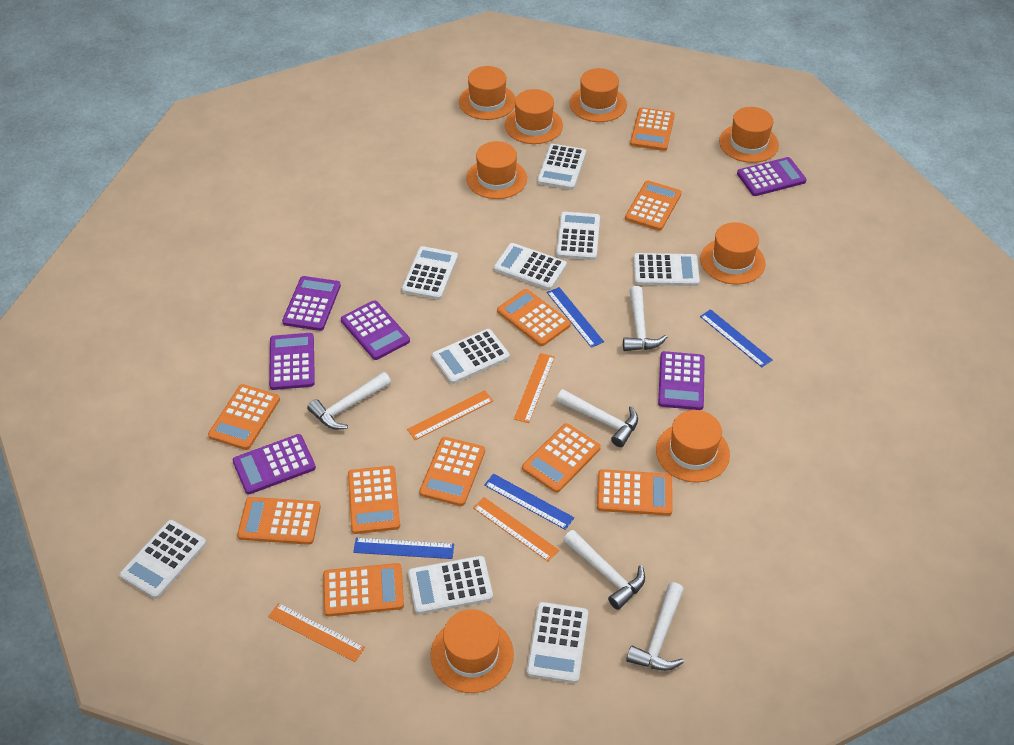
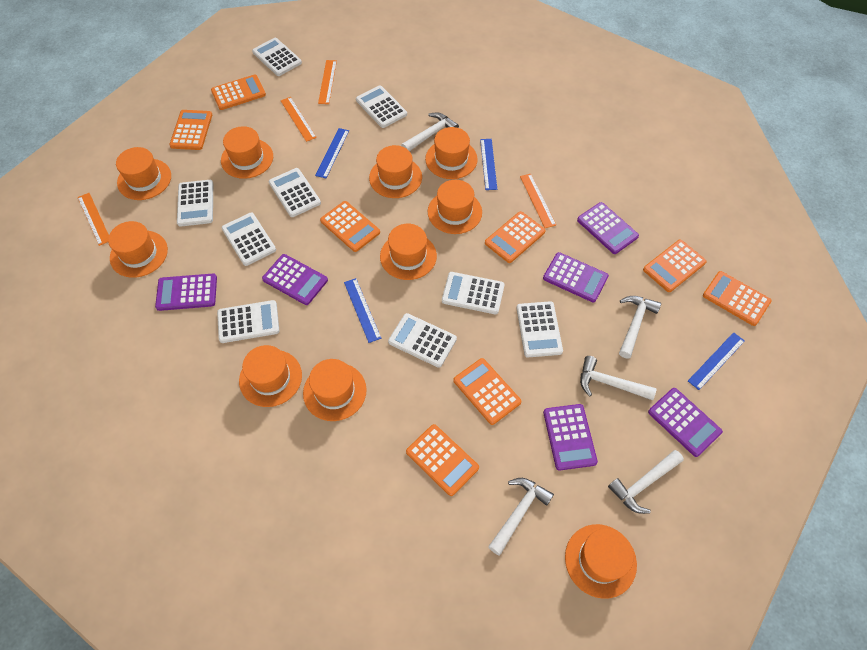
orange calculator: 10 -> 8
orange hat: 8 -> 10

